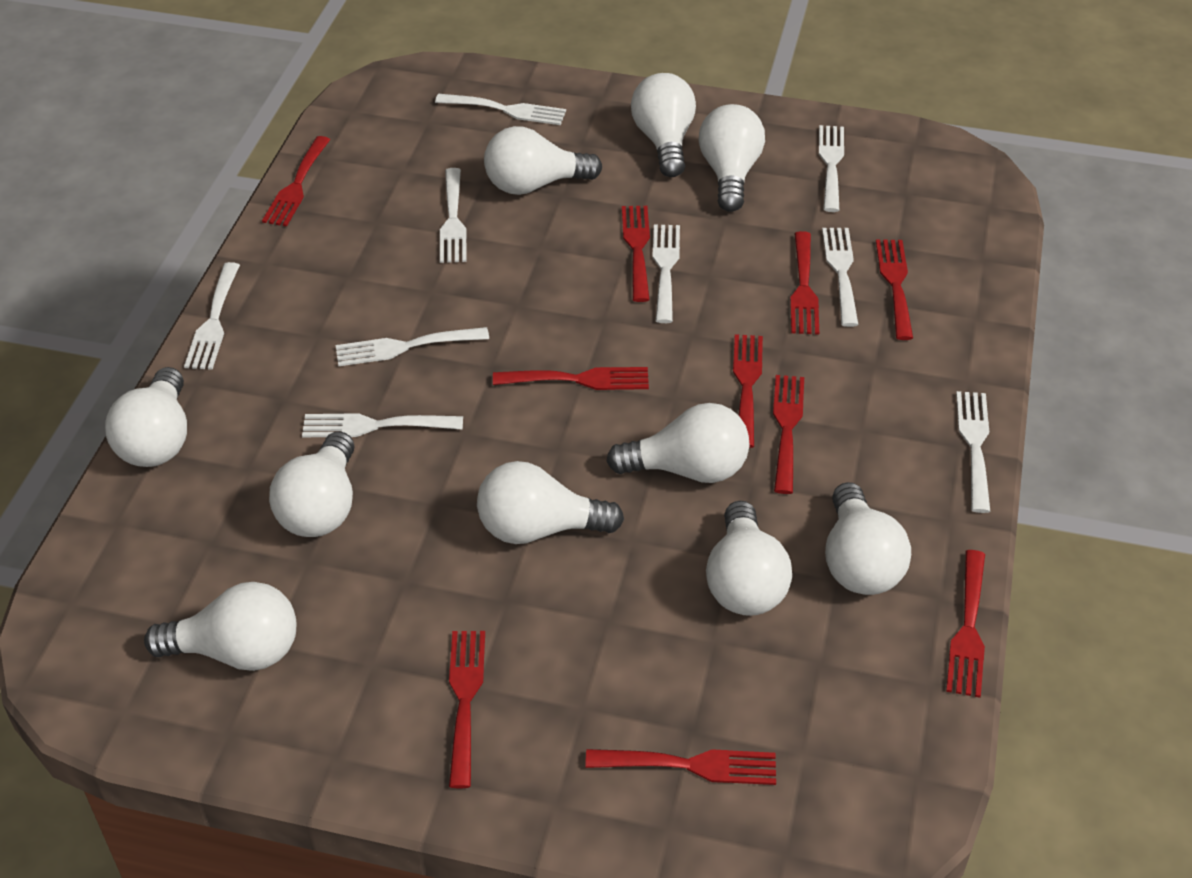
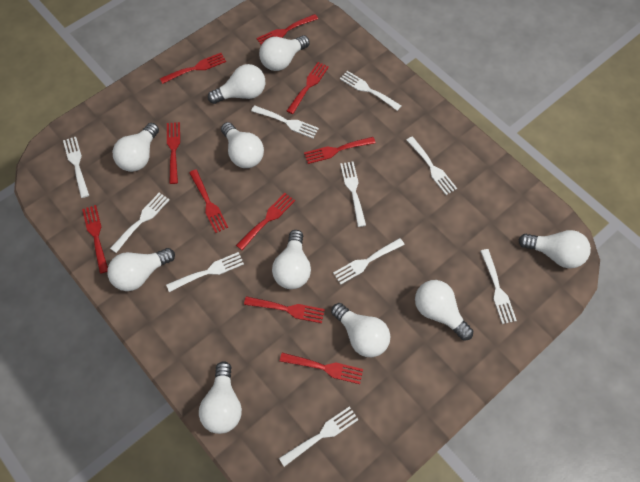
white fork: 9 -> 10

